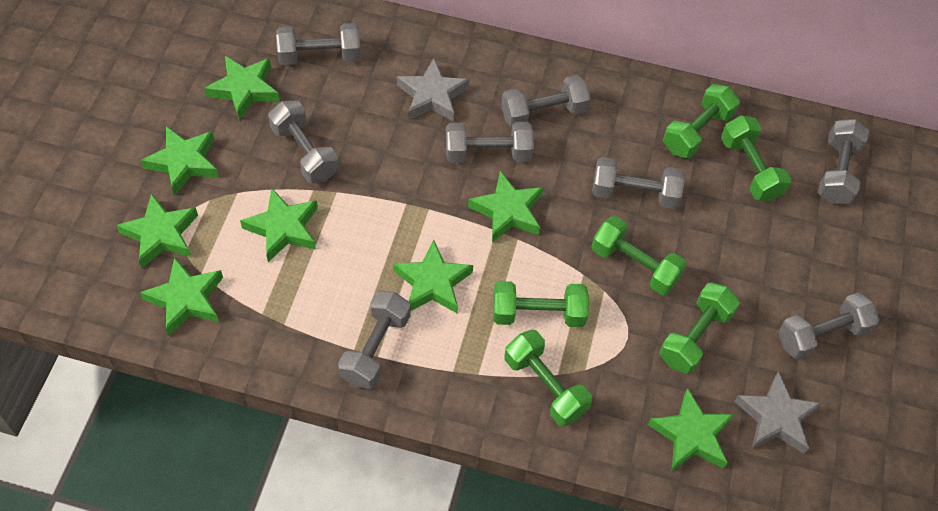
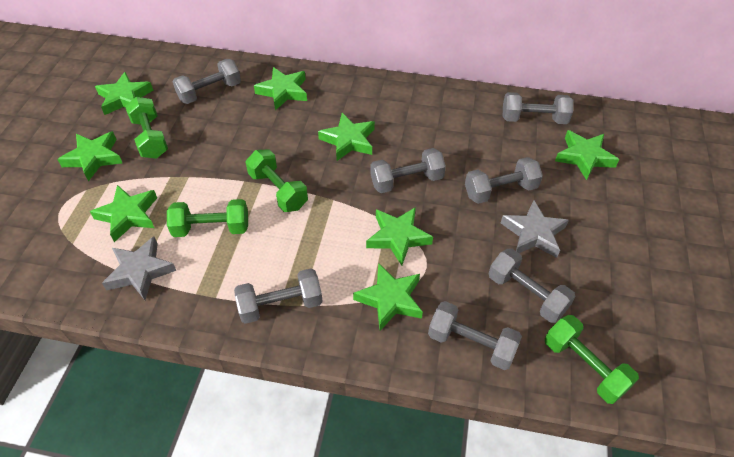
green dumbbell: 6 -> 4
grey dumbbell: 8 -> 7

